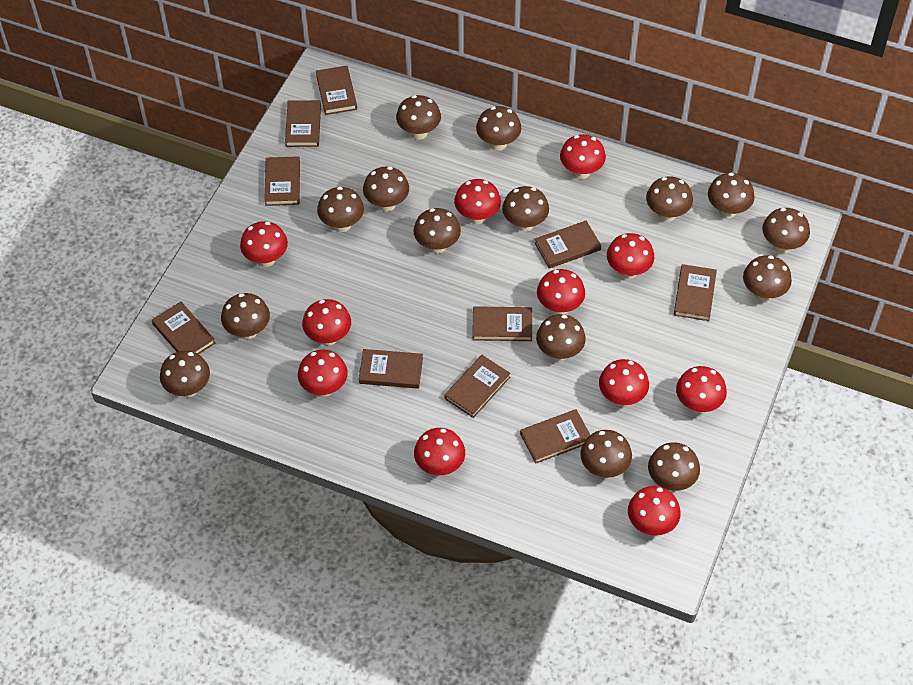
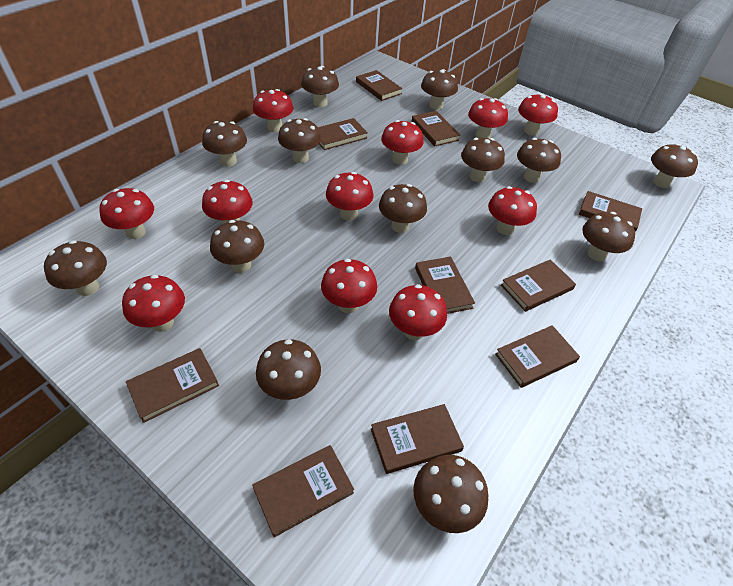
brown mushroom: 15 -> 13

